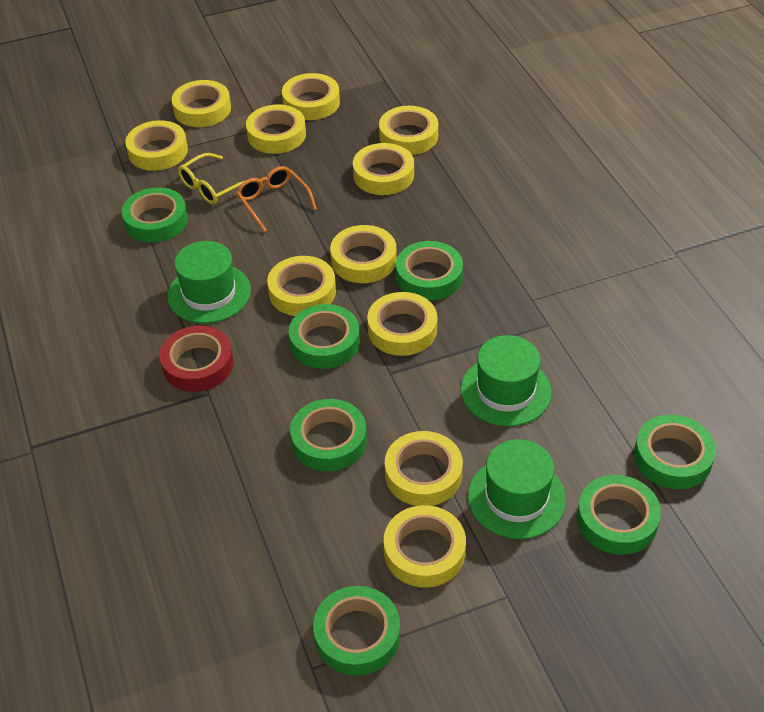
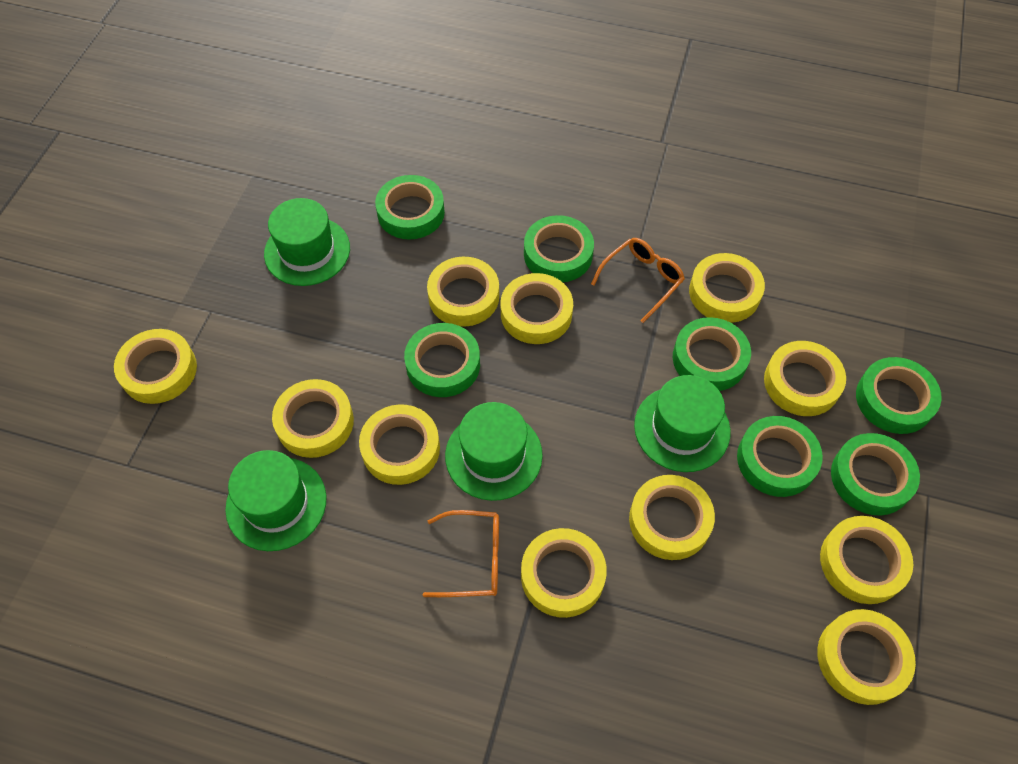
green hat: 3 -> 4
orange glasses: 1 -> 2
red tape: 1 -> 0
yellow glasses: 1 -> 0

